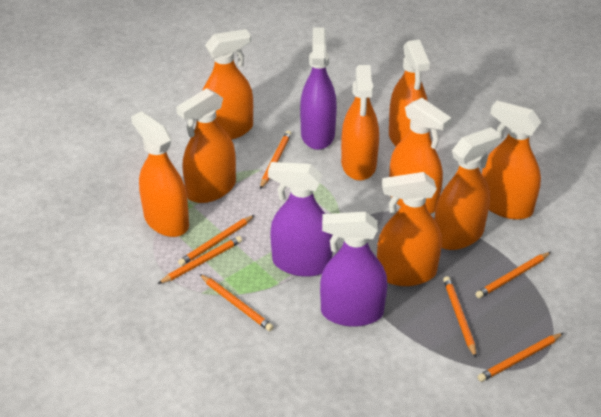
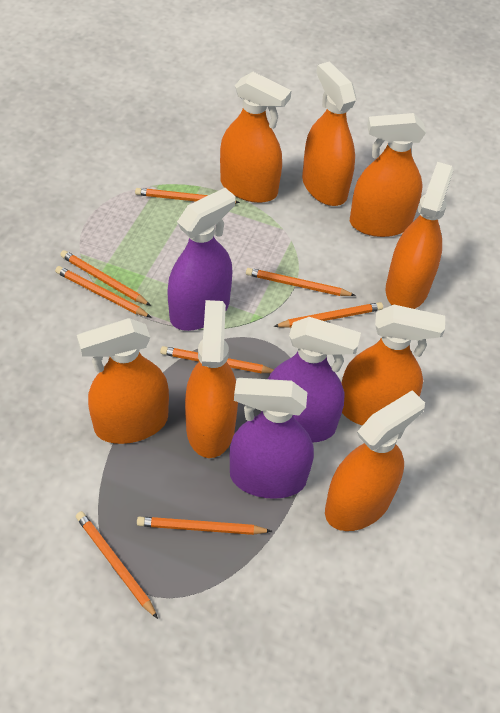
orange pencil: 7 -> 8
orange spray bottle: 9 -> 8

